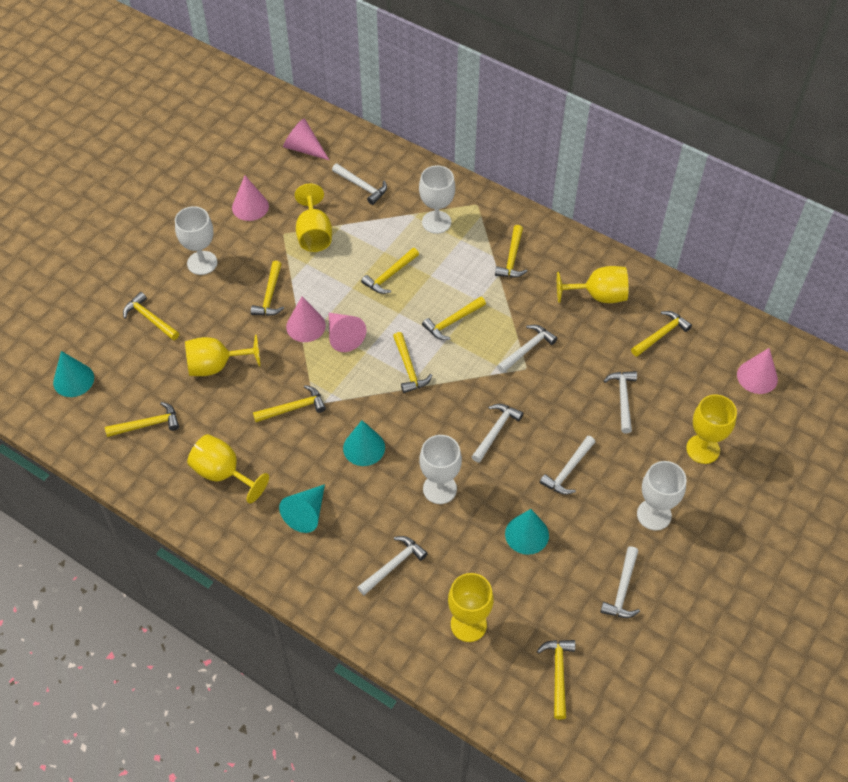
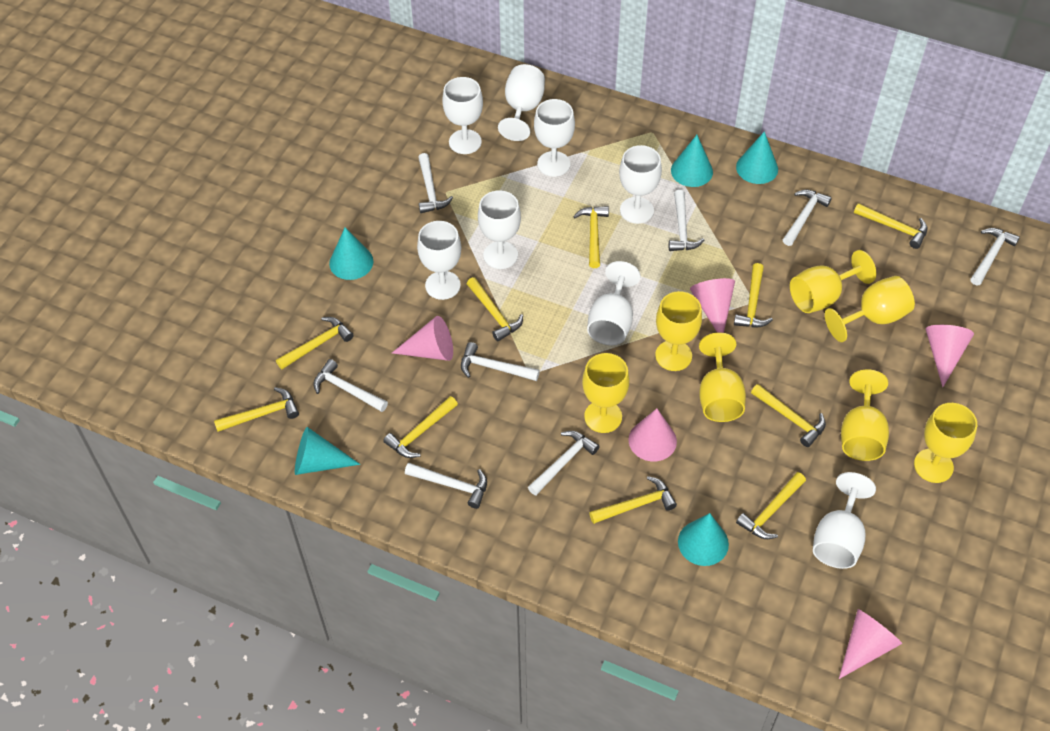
turquoise cone: 4 -> 5
white goblet: 4 -> 8
white hammer: 7 -> 8
yellow goblet: 6 -> 7

